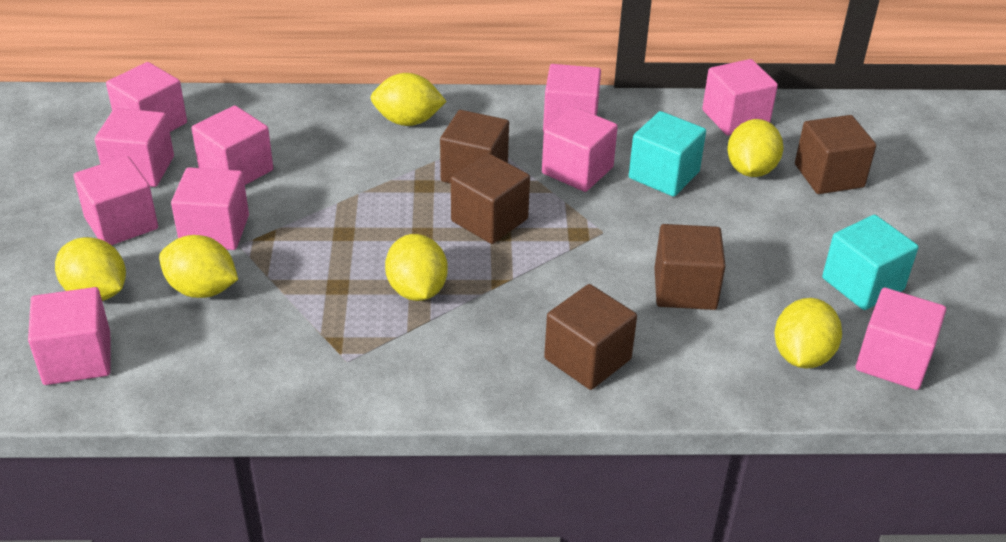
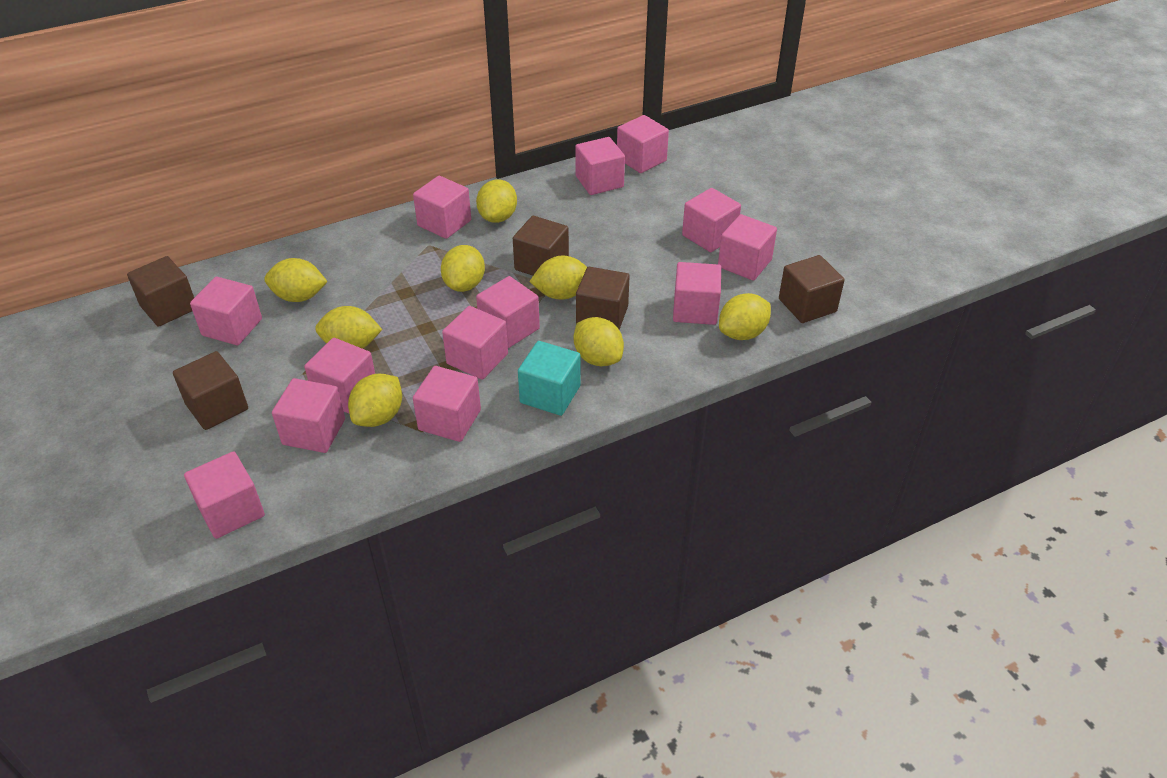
pink cube: 10 -> 13
turquoise cube: 2 -> 1
yellow lemon: 6 -> 8

